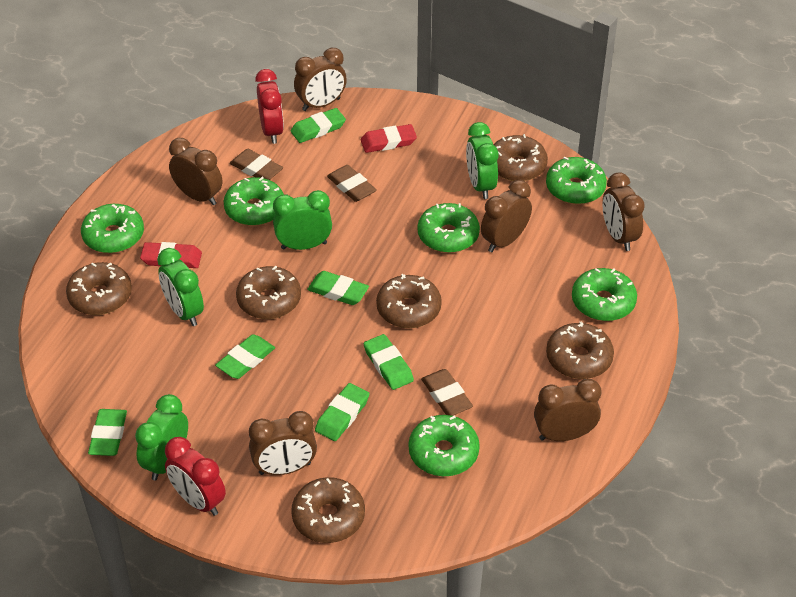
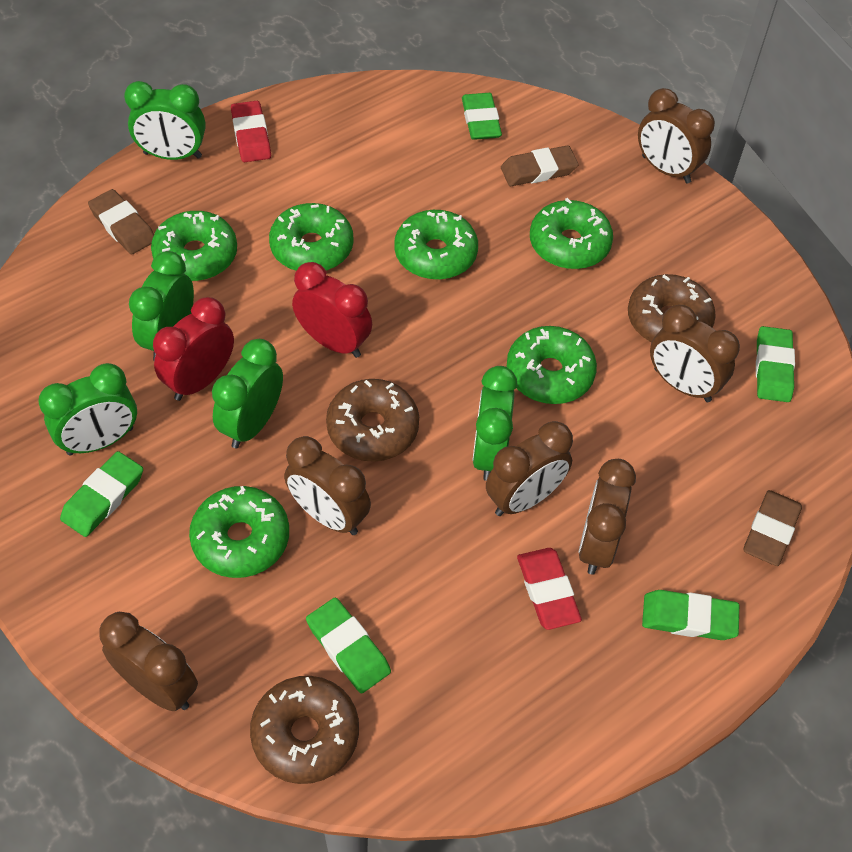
brown donut: 6 -> 3
green clock: 4 -> 5
green eraser: 6 -> 5

